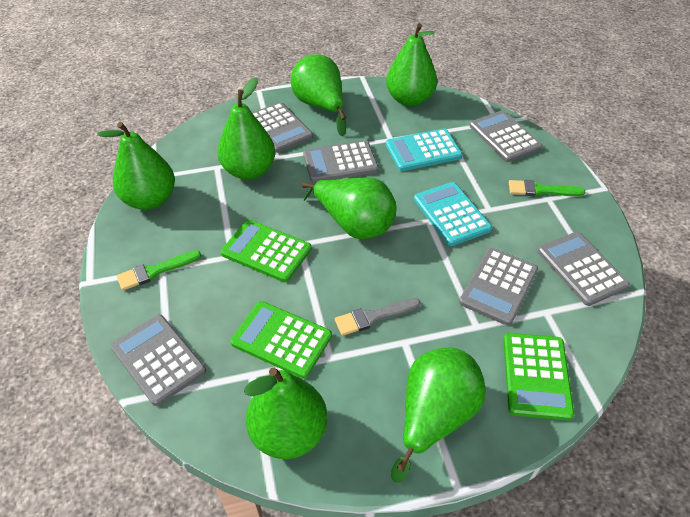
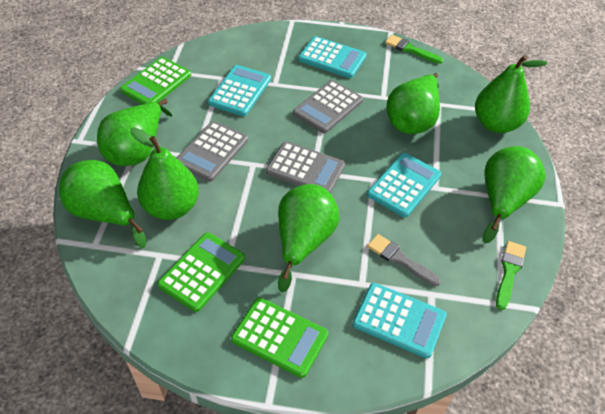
grey calculator: 6 -> 3
turquoise calculator: 2 -> 4

